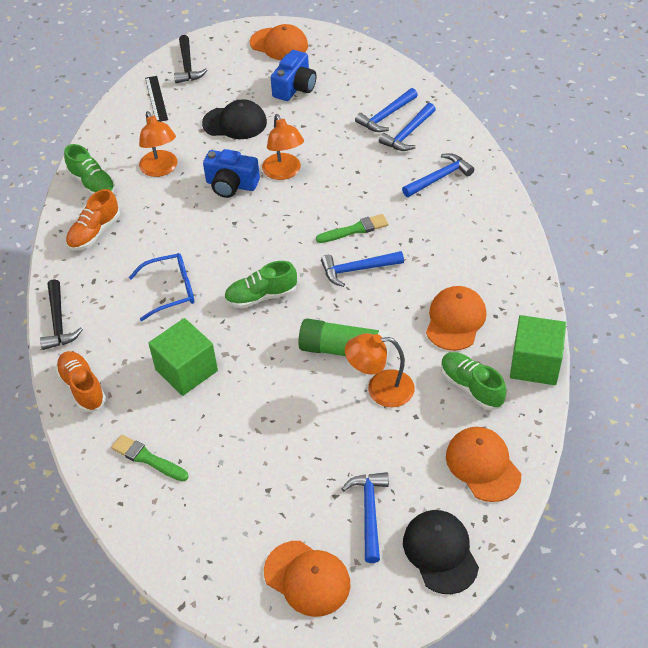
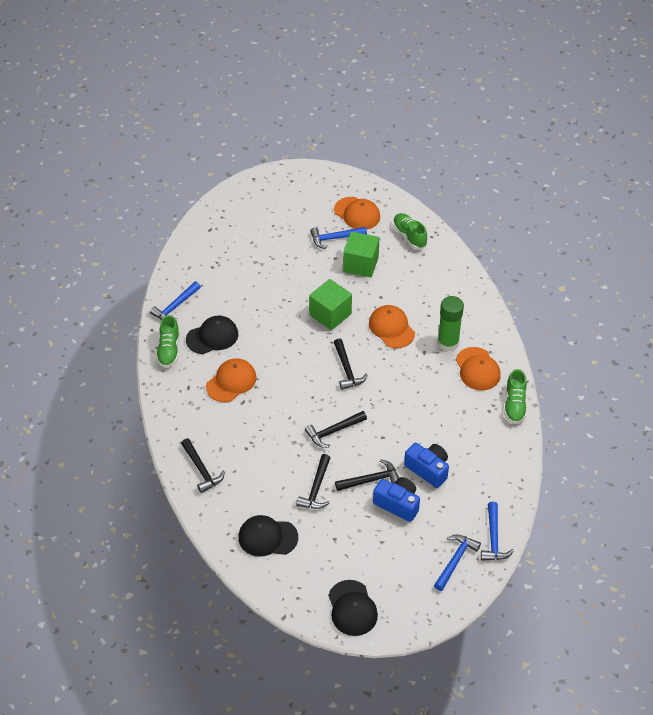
black cap: 2 -> 3
black hammer: 2 -> 5
black ruler: 1 -> 0
blue glasses: 1 -> 0
blue hammer: 5 -> 4
green brush: 2 -> 0
orange lamp: 3 -> 0
orange shoe: 2 -> 0

